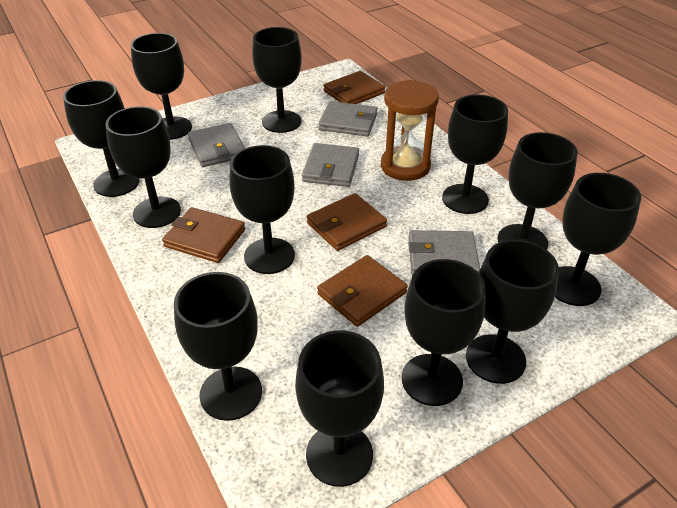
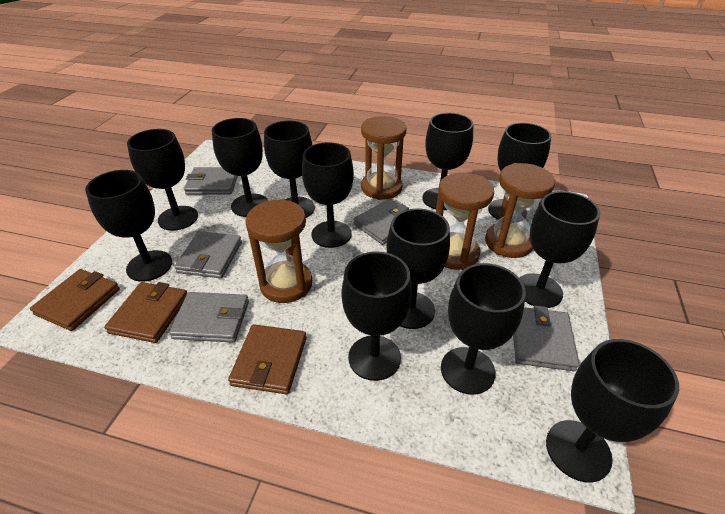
brown hourglass: 1 -> 4
brown wallet: 4 -> 3
grey wallet: 4 -> 5

